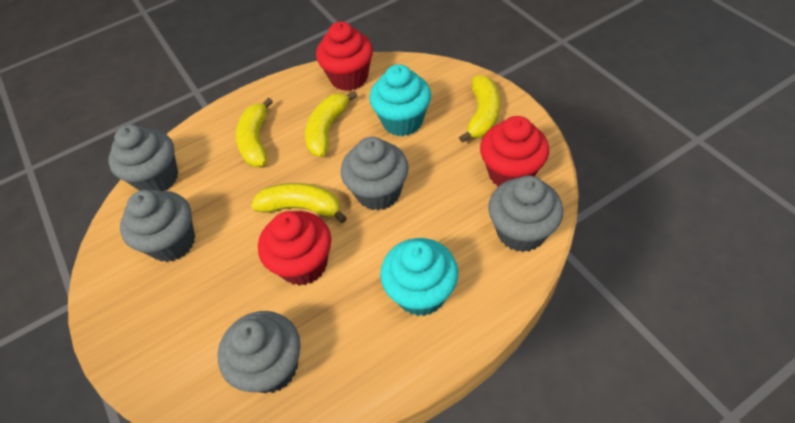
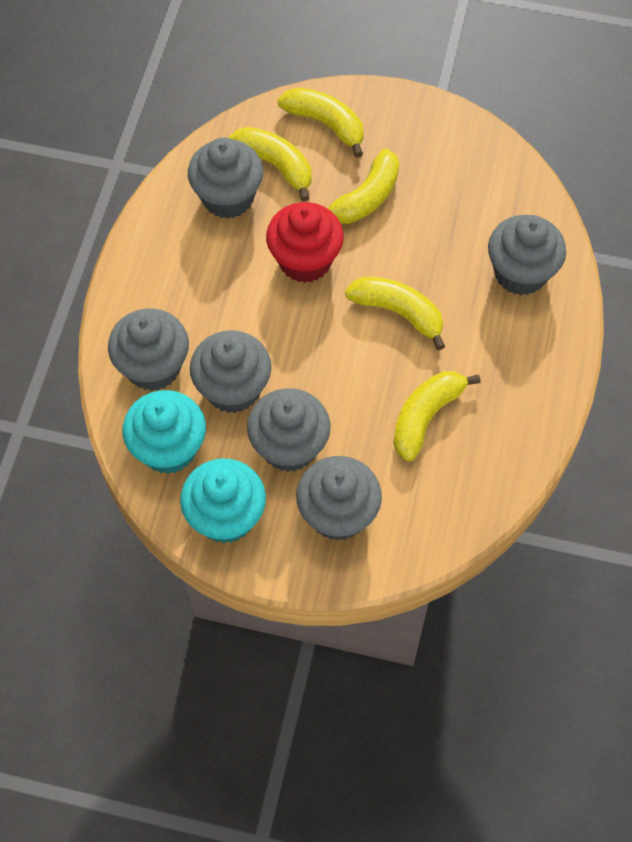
grey cupcake: 5 -> 6
red cupcake: 3 -> 1
yellow banana: 4 -> 5

